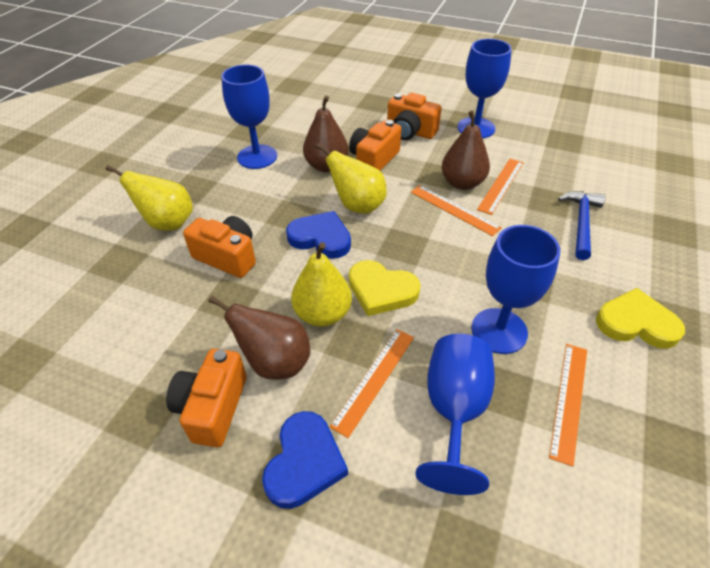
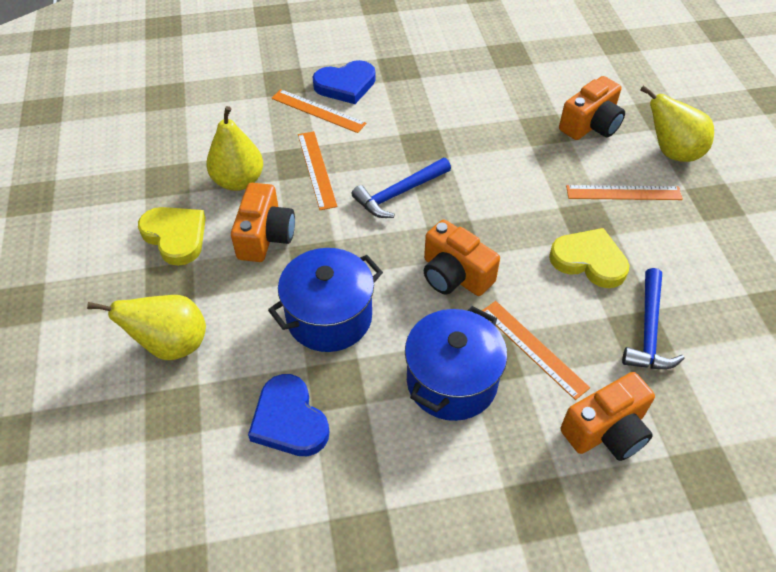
blue goblet: 4 -> 0
blue hammer: 1 -> 2
blue pot: 0 -> 2
brown pear: 3 -> 0

